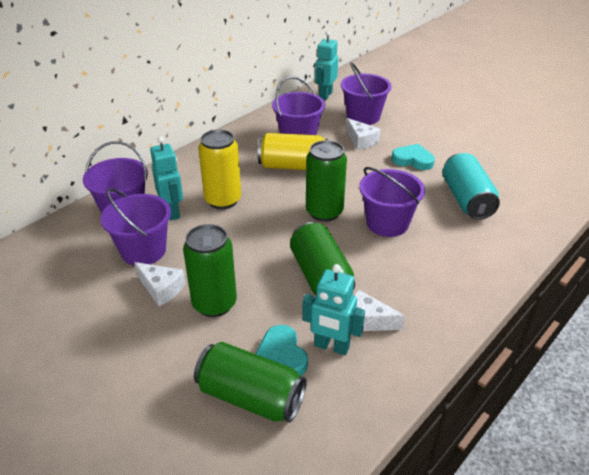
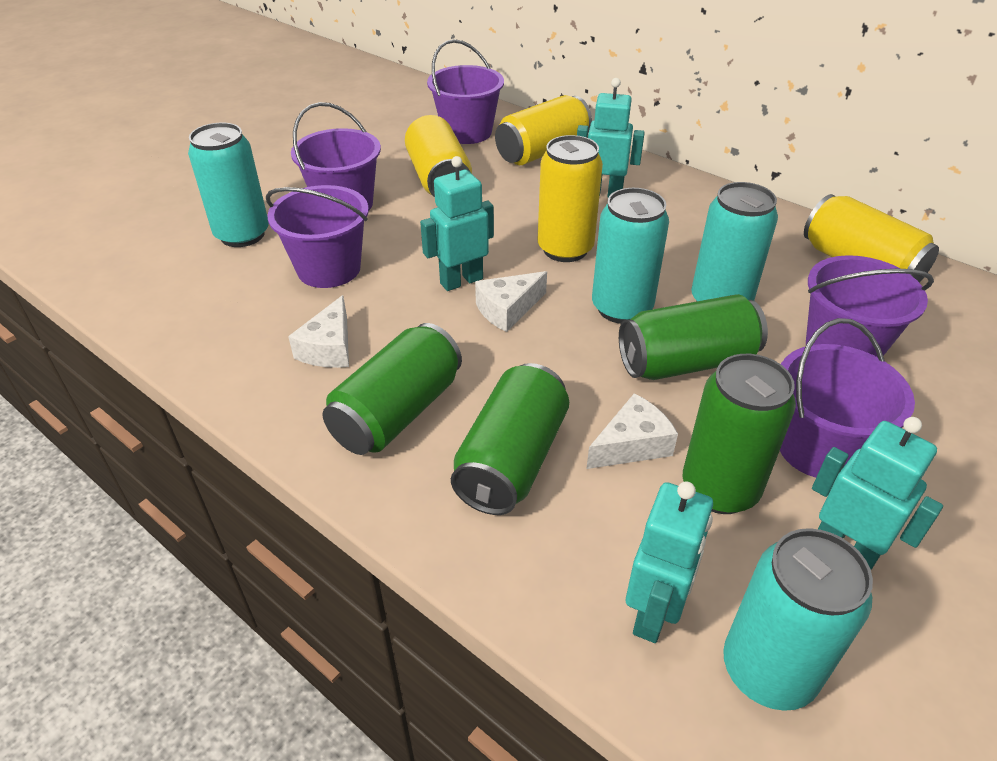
turquoise can: 1 -> 4
turquoise heart: 2 -> 0
turquoise robot: 3 -> 4
yellow can: 2 -> 4

